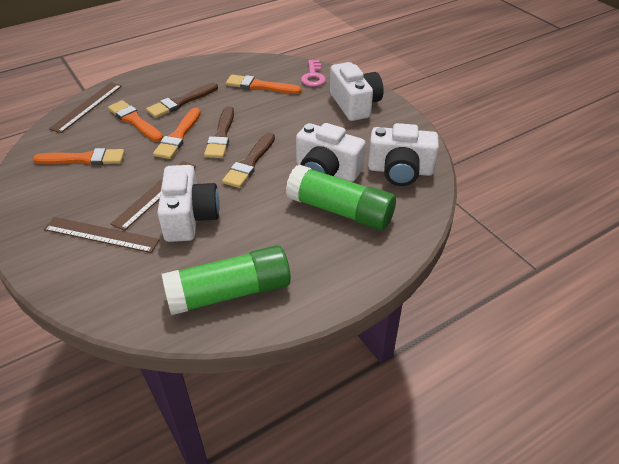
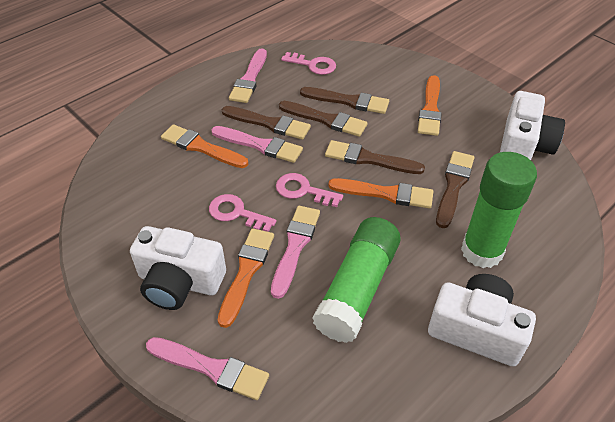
brown brush: 3 -> 5
brown ruler: 3 -> 0
pink brush: 0 -> 4
pink key: 1 -> 3
white camera: 4 -> 3

